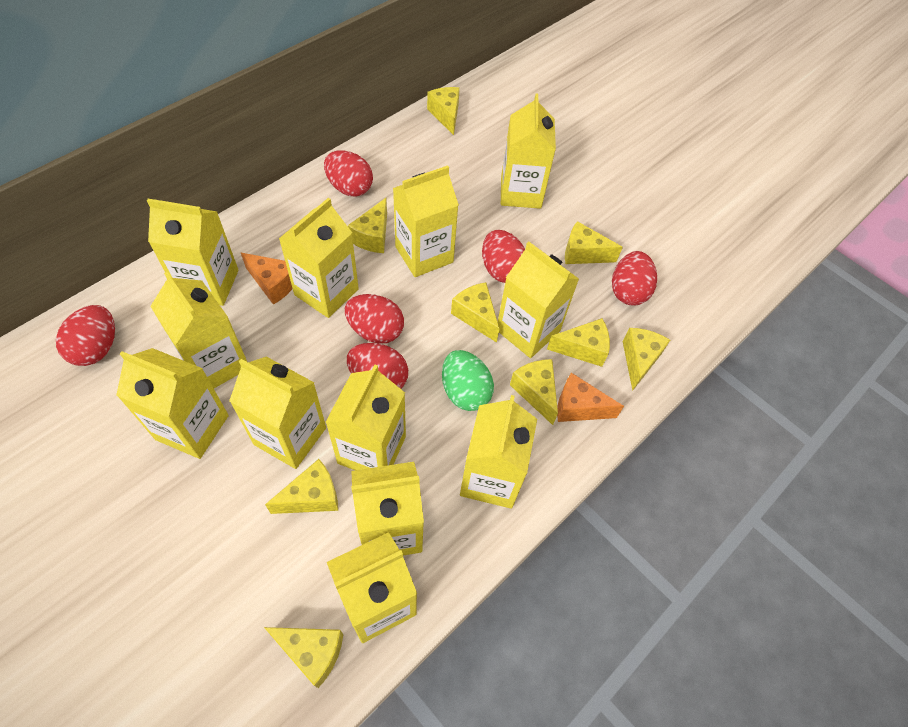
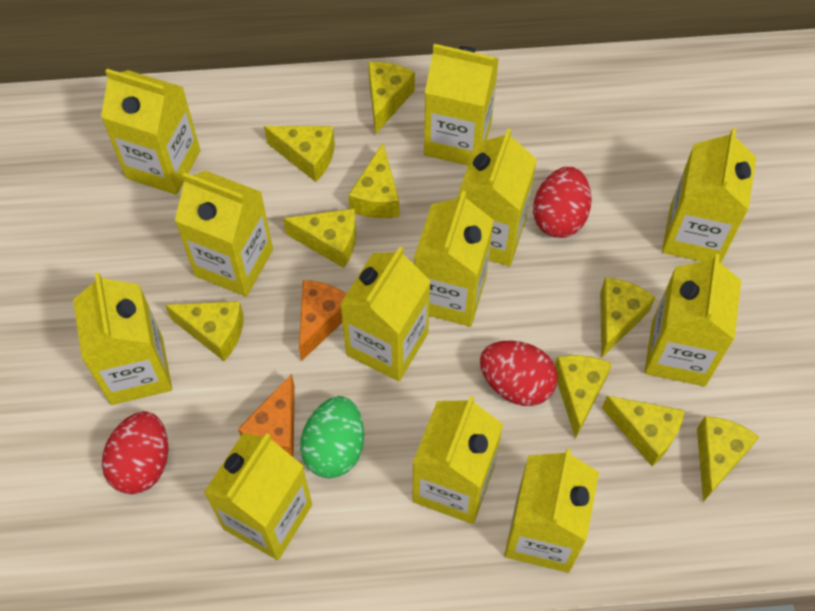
red egg: 6 -> 3

